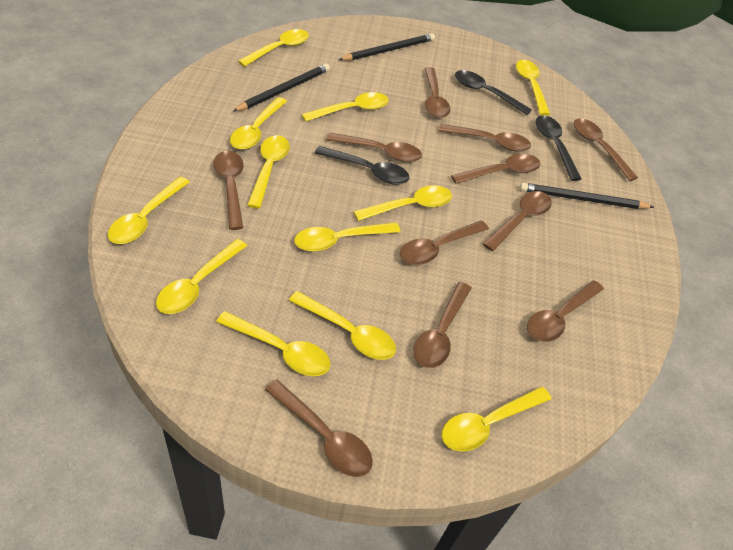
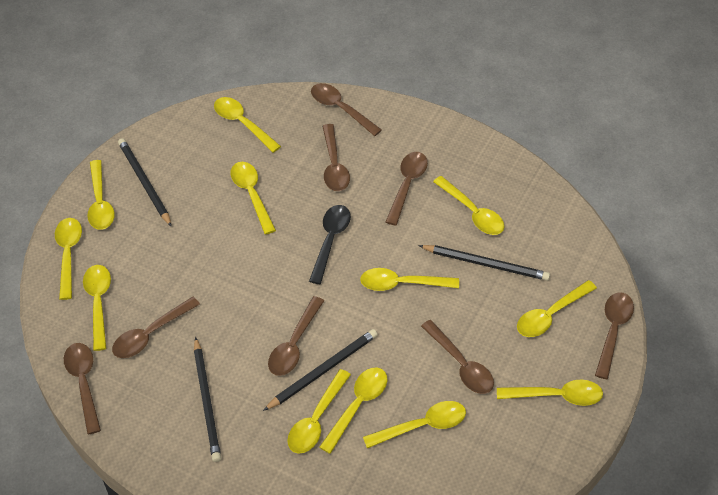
black pencil: 3 -> 4
black spoon: 3 -> 1
brown spoon: 11 -> 8

